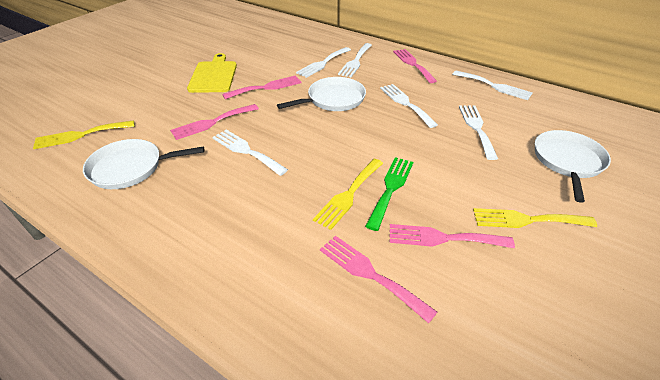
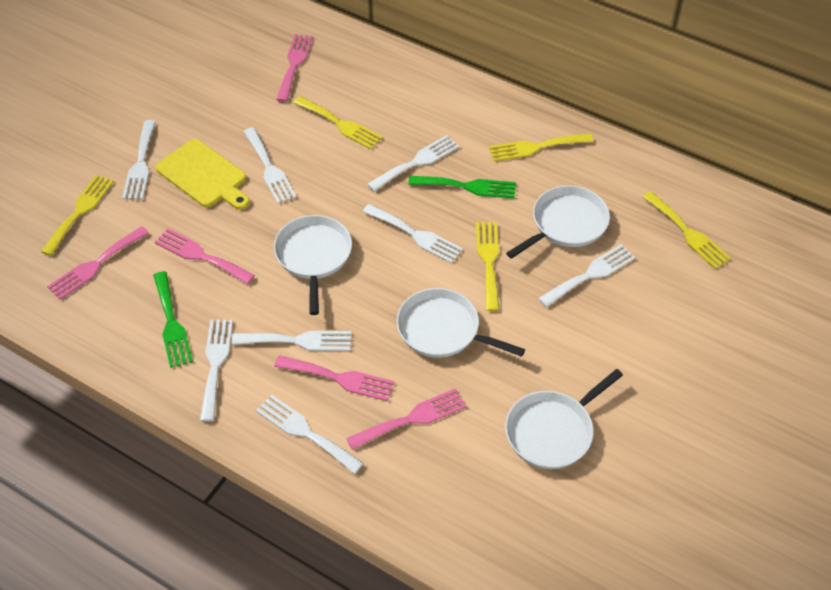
green fork: 1 -> 2
white fork: 6 -> 8
white pan: 3 -> 4
yellow fork: 3 -> 5

